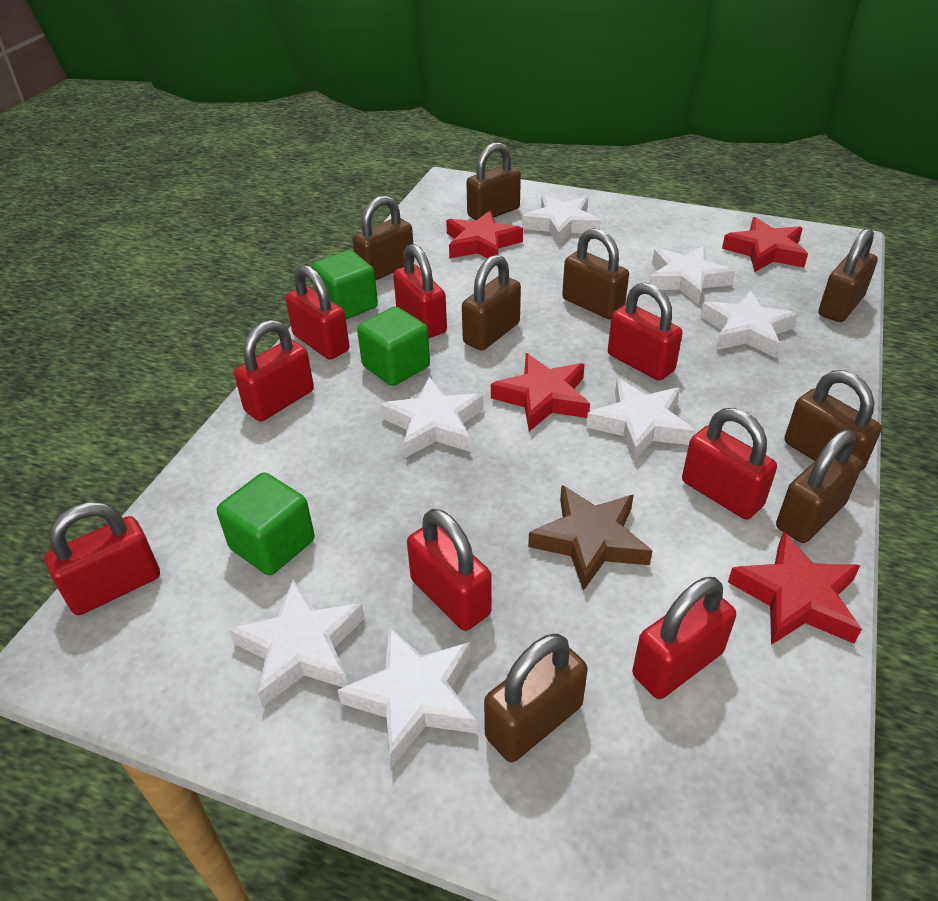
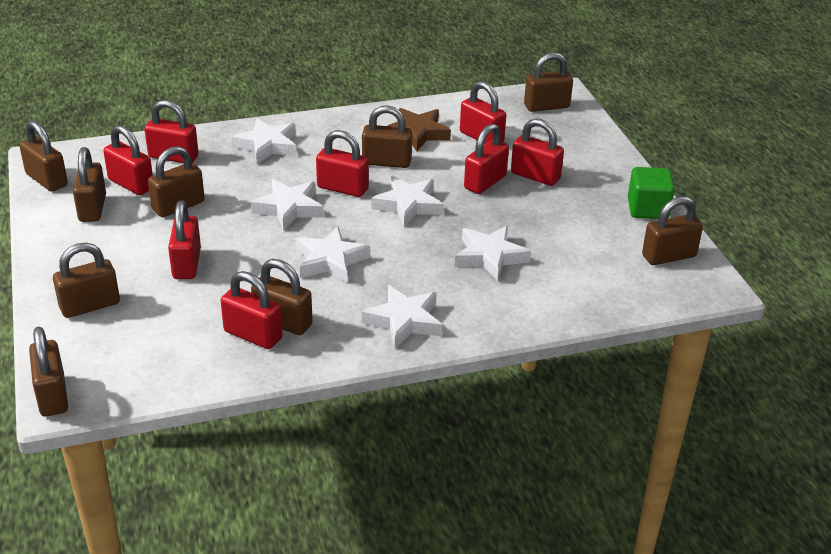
brown padlock: 8 -> 9
green cube: 3 -> 1
red star: 4 -> 0
white star: 7 -> 6

